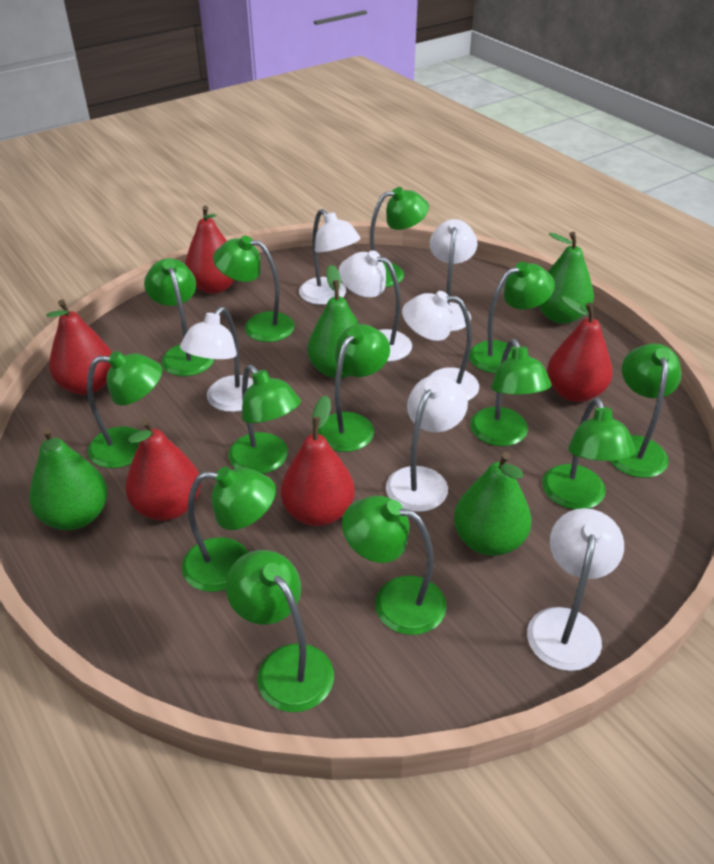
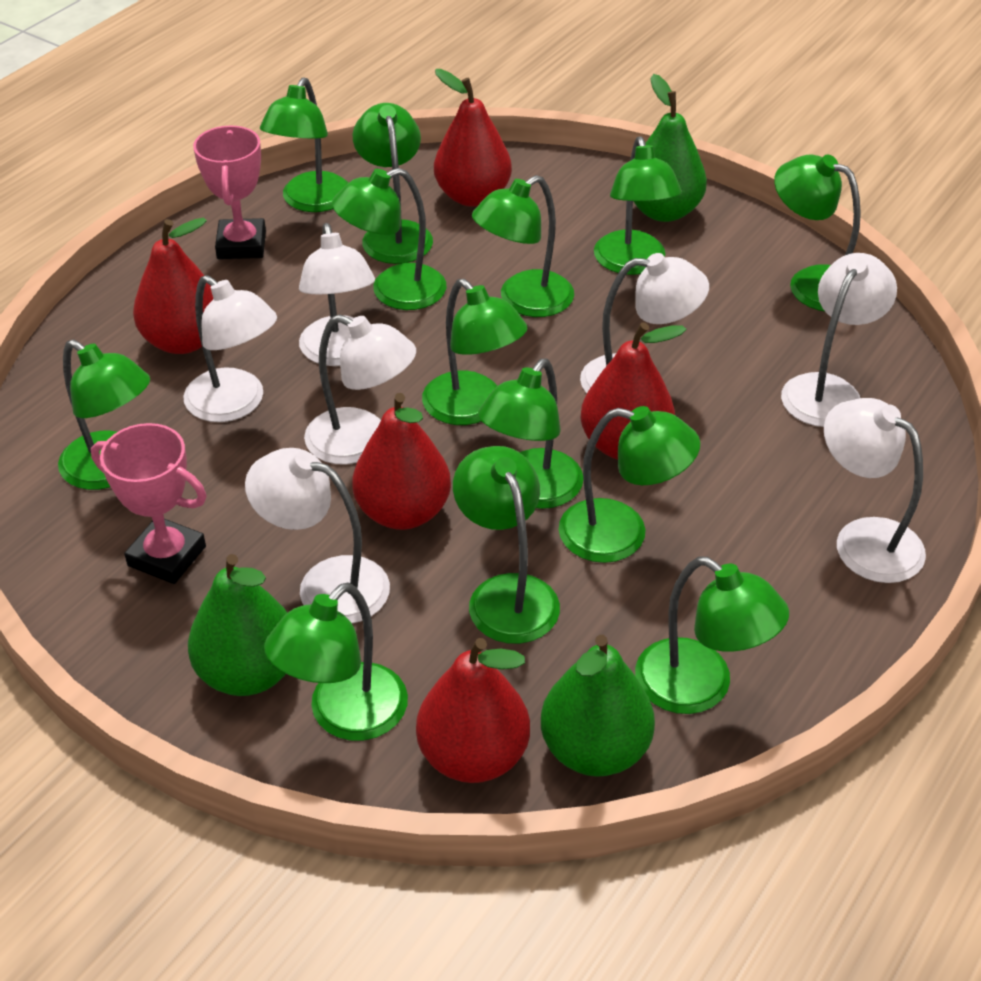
green pear: 4 -> 3
pink trophy: 0 -> 2

